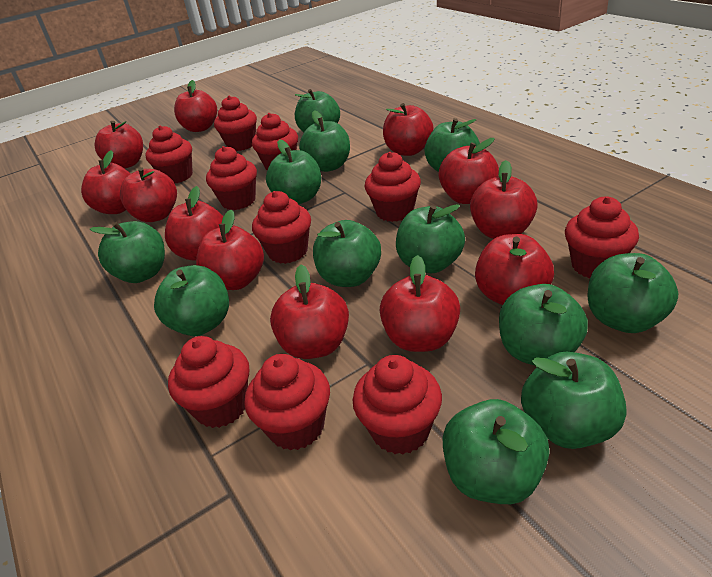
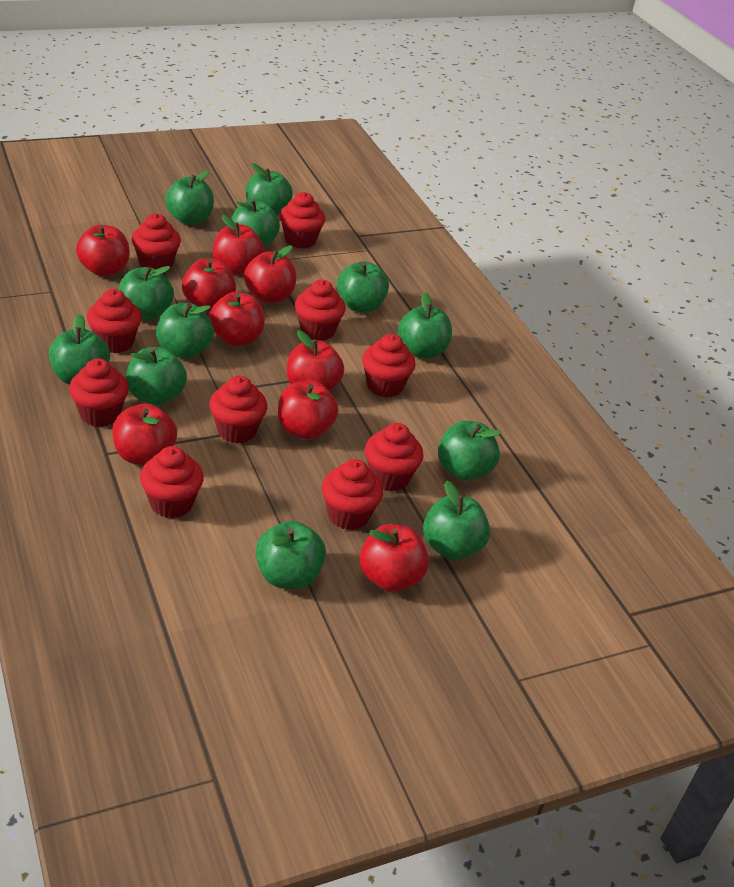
red apple: 12 -> 9

